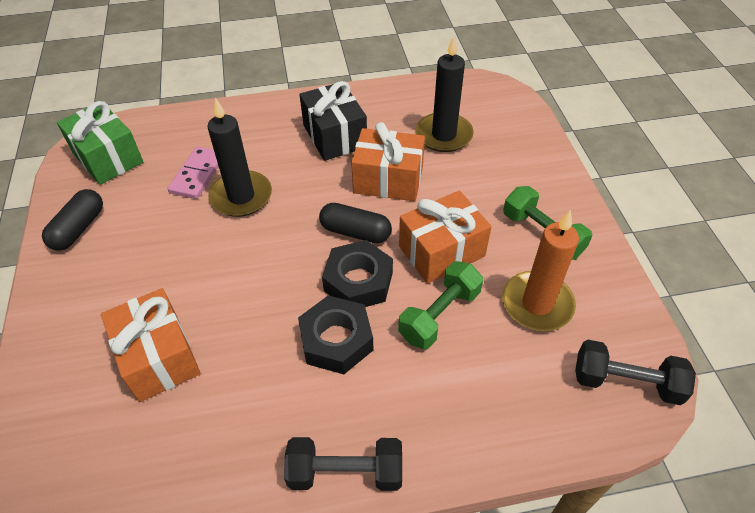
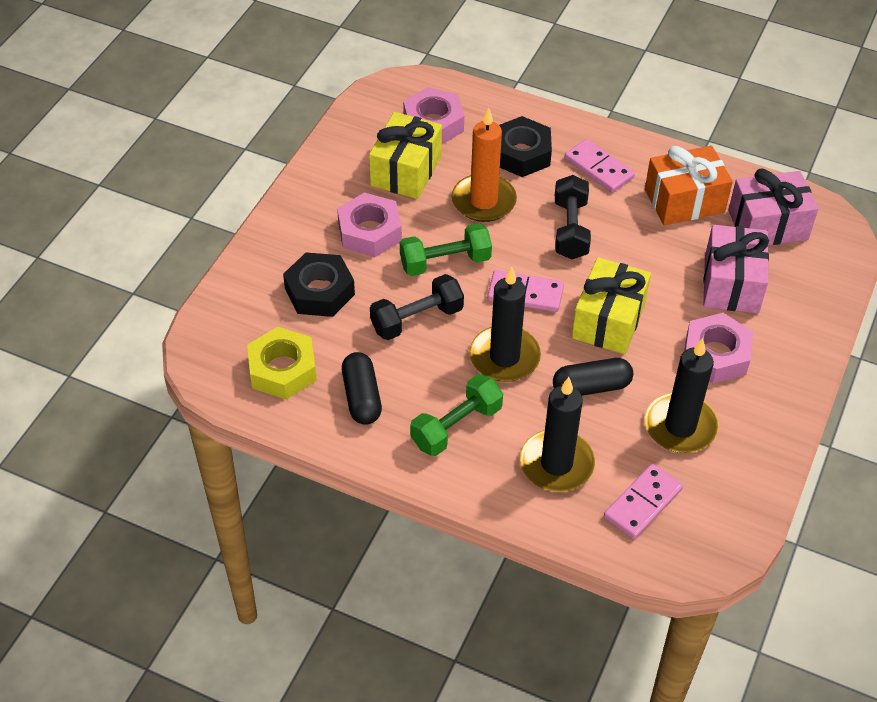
black candle: 2 -> 3
black gift: 1 -> 0
green gift: 1 -> 0
orange gift: 3 -> 1
pink domino: 1 -> 3
pink gift: 0 -> 2
pink nut: 0 -> 3
yellow gift: 0 -> 2
yellow nut: 0 -> 1

